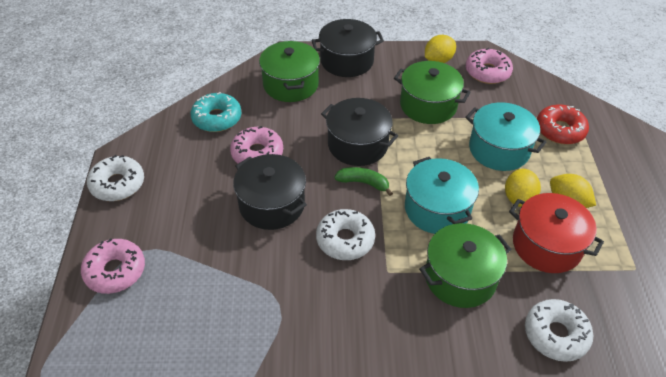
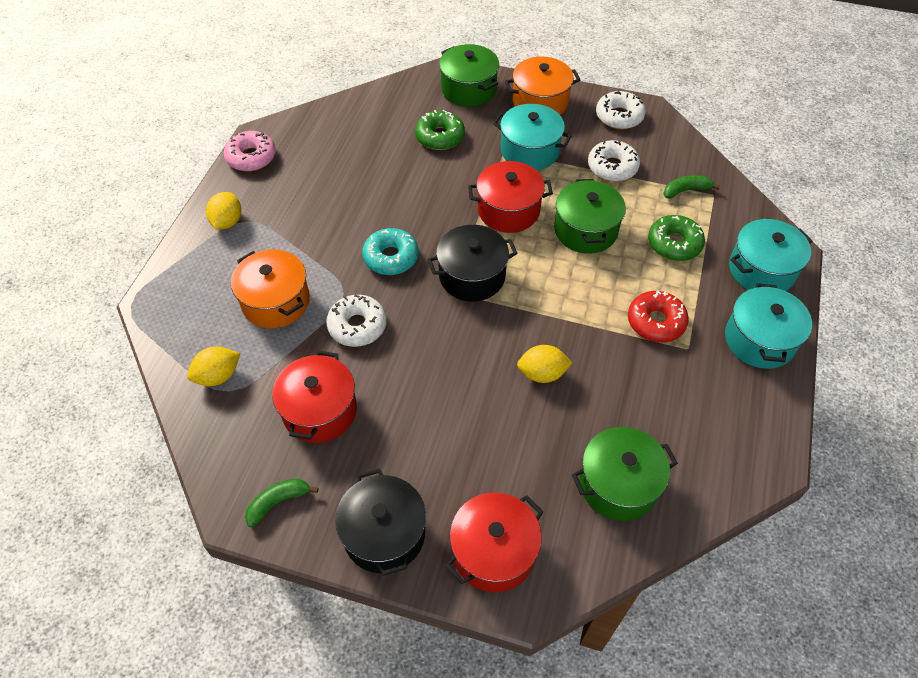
black pot: 3 -> 2
green banana: 1 -> 2
green donut: 0 -> 2
orange pot: 0 -> 2
pink donut: 3 -> 1
red pot: 1 -> 3
turquoise pot: 2 -> 3

